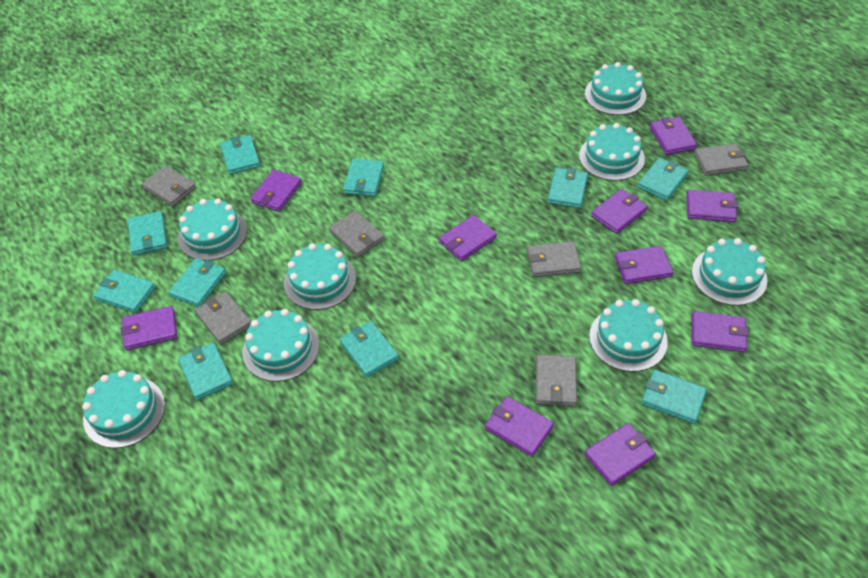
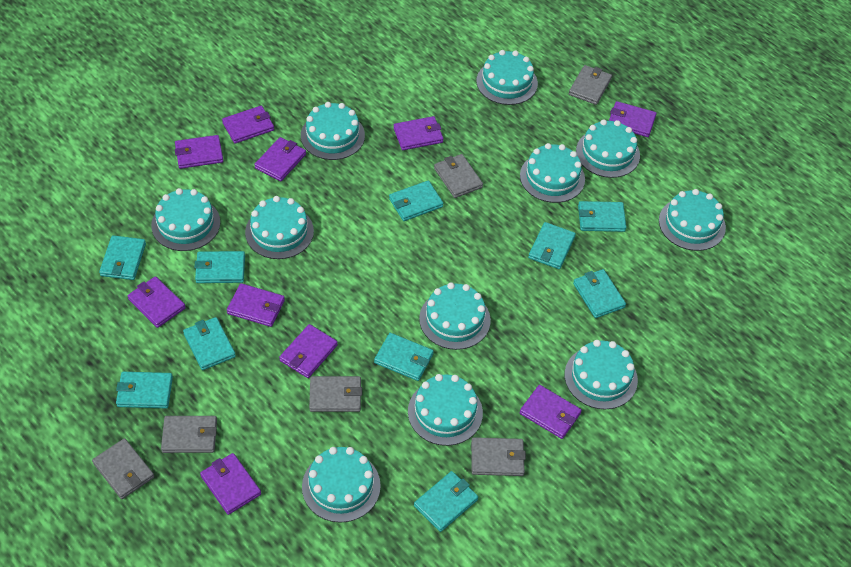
turquoise cake: 8 -> 11

